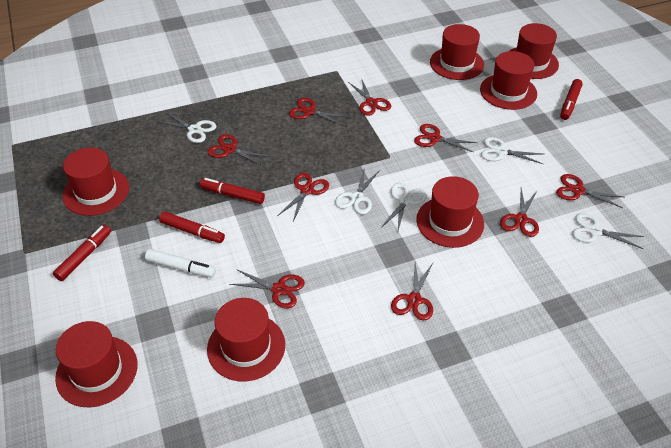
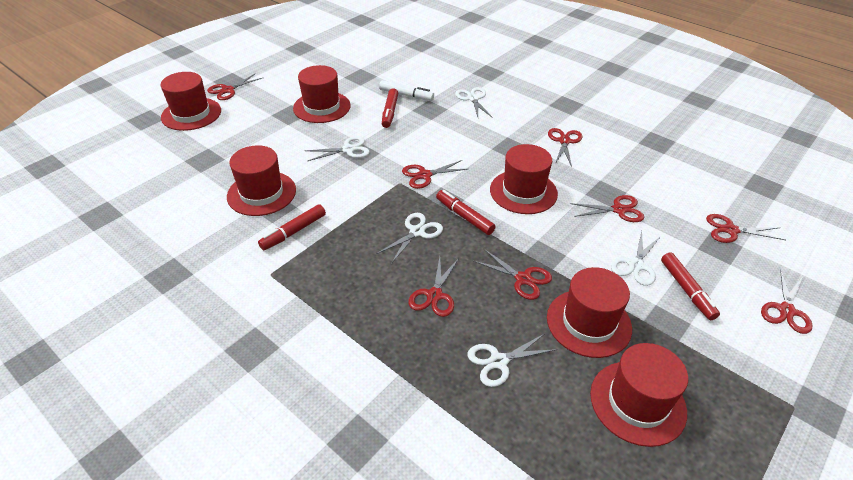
red hat: 7 -> 6
red scissors: 9 -> 8

